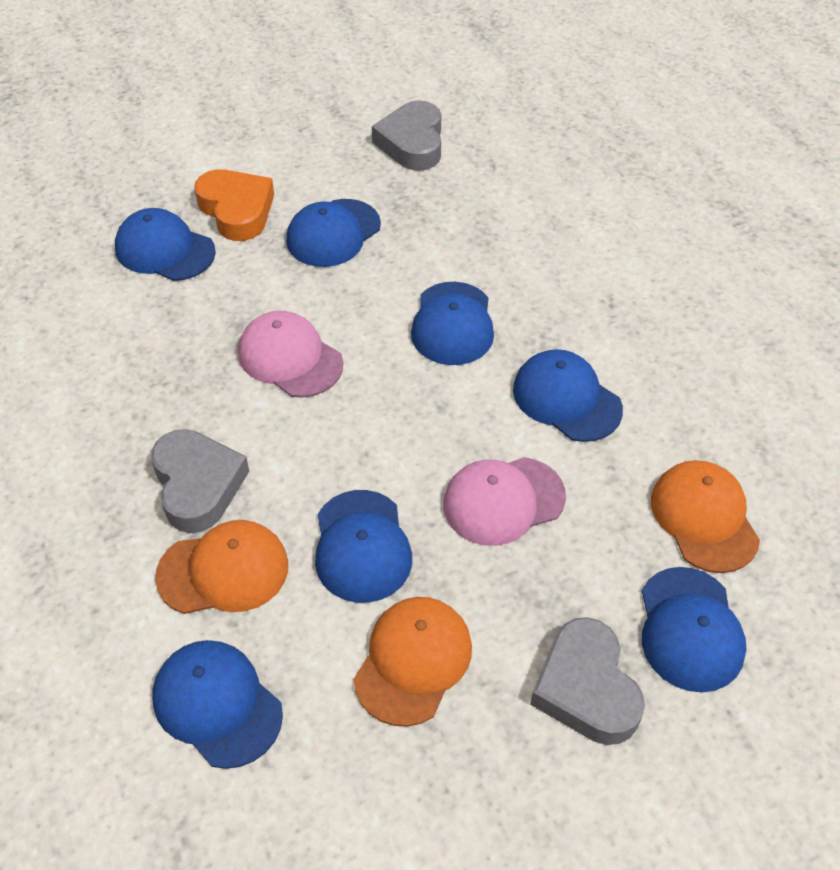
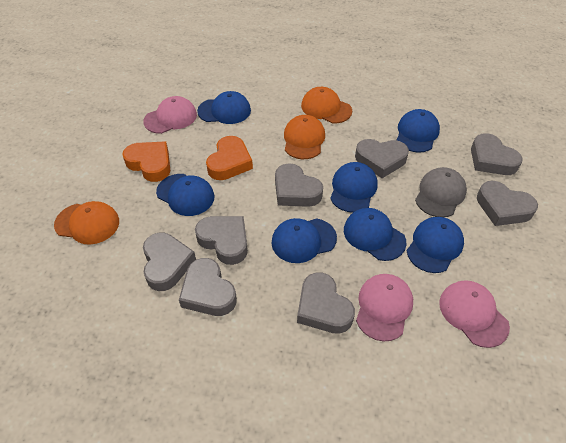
grey cap: 0 -> 1
grey heart: 3 -> 8
orange heart: 1 -> 2
pink cap: 2 -> 3

